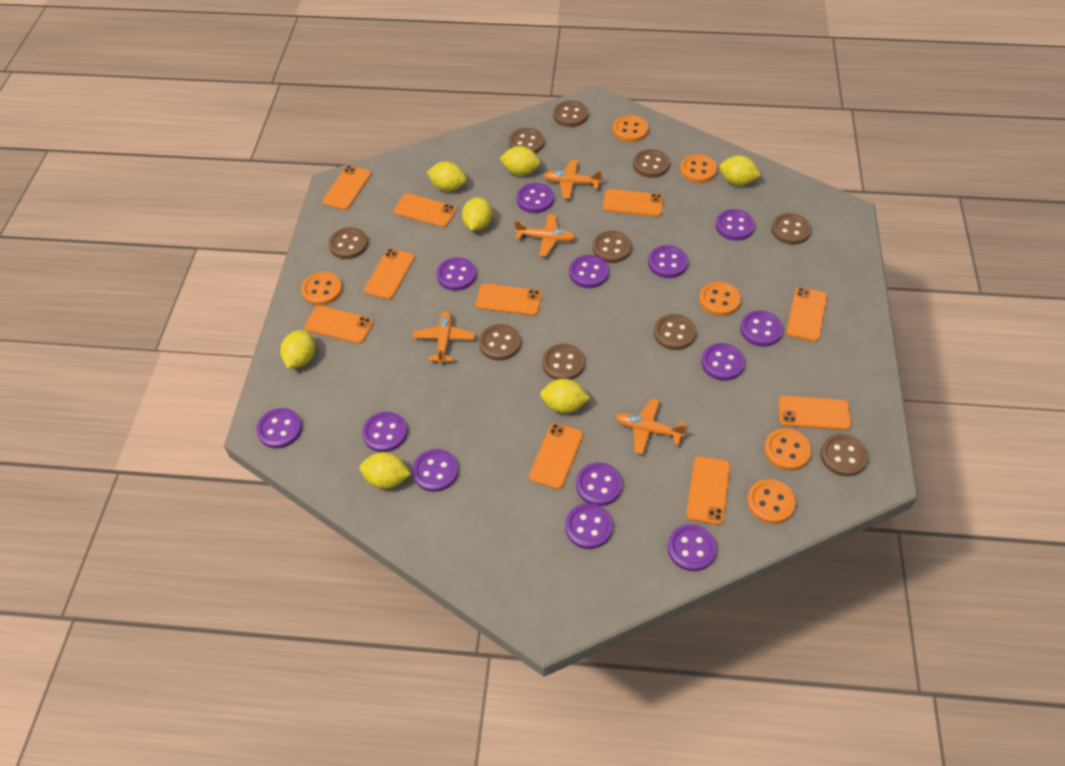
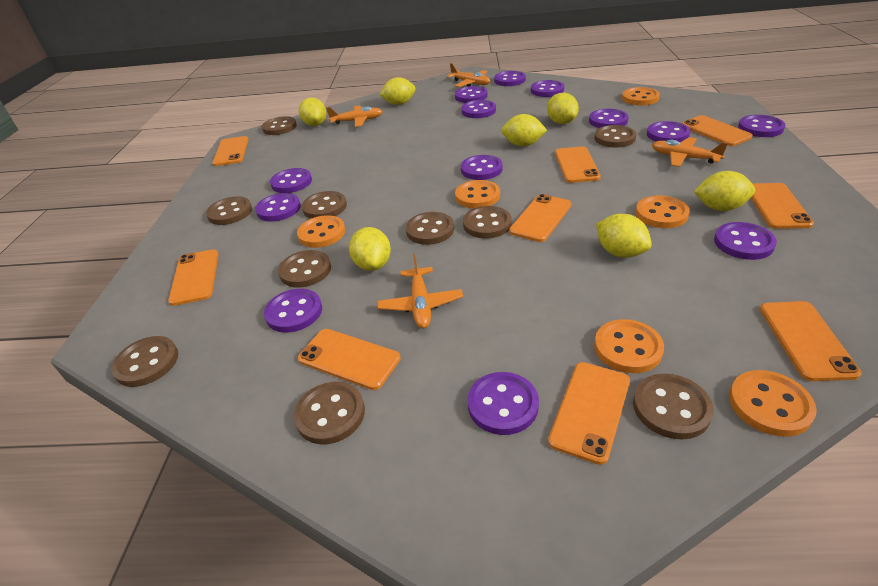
orange phone: 10 -> 9

